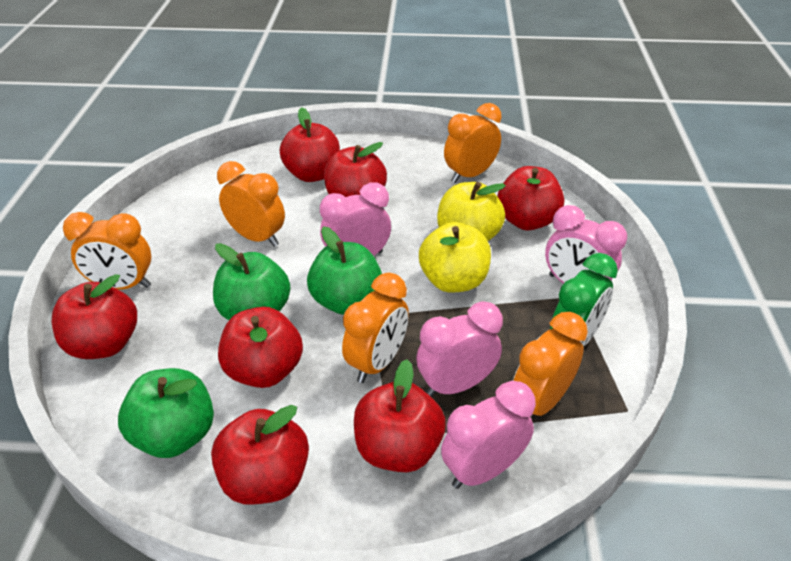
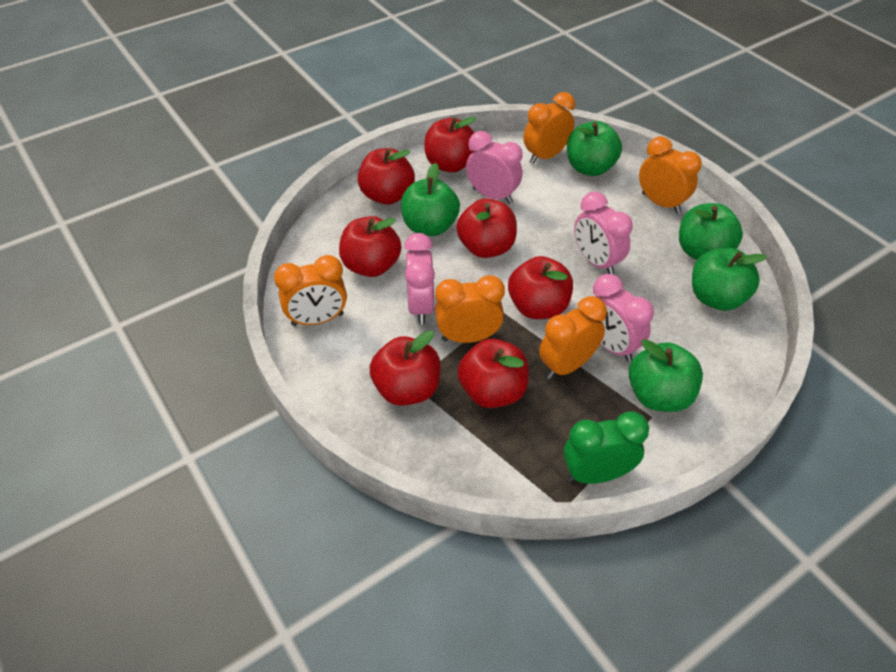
green apple: 3 -> 5
yellow apple: 2 -> 0

